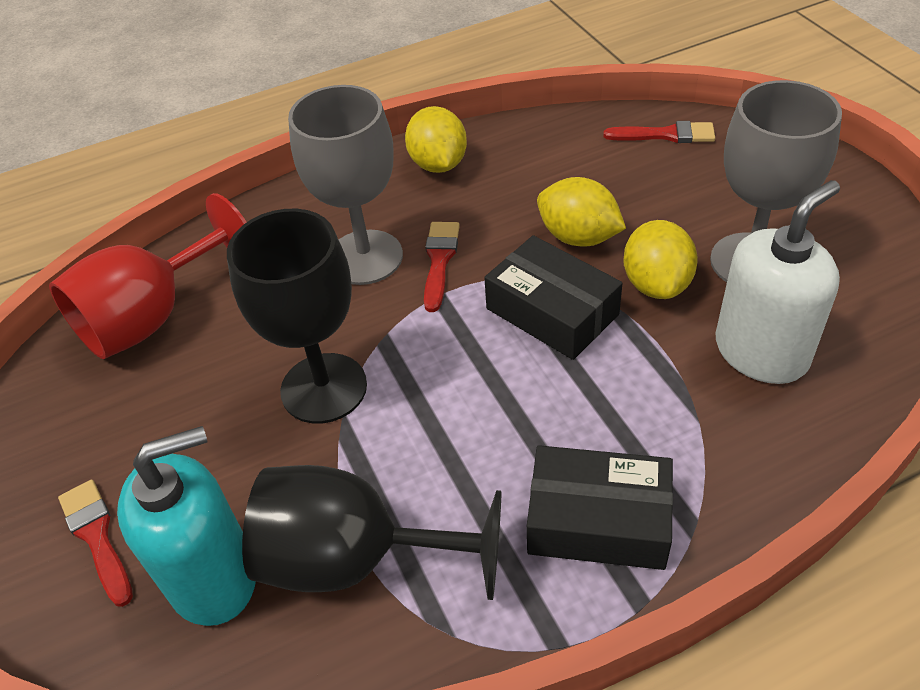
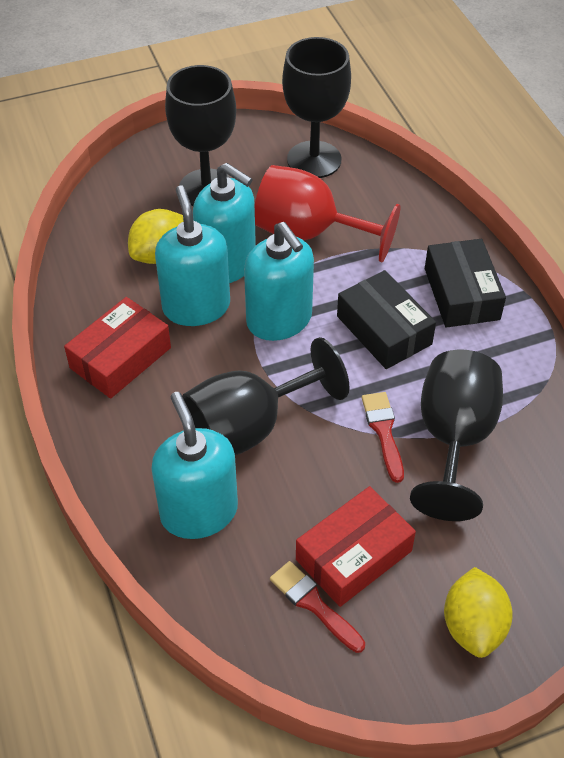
black goblet: 2 -> 4
grey goblet: 2 -> 0
red box: 0 -> 2
red brush: 3 -> 2
turquoise soap dispenser: 1 -> 4
white soap dispenser: 1 -> 0
yellow lemon: 3 -> 2

